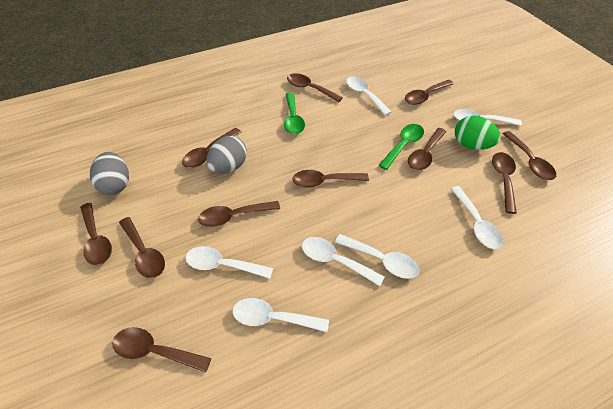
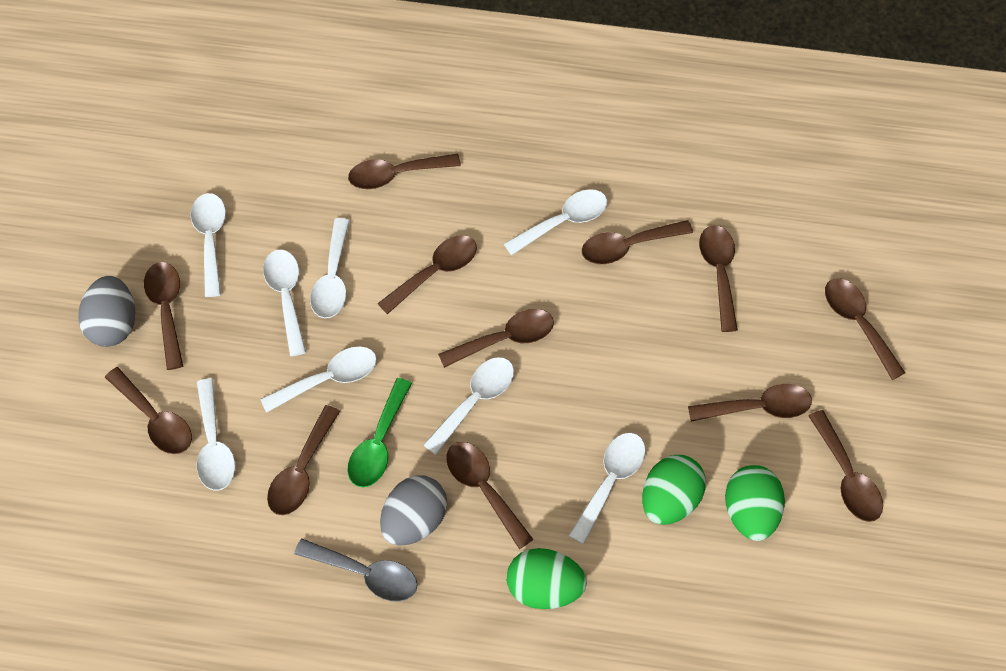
brown spoon: 11 -> 12
green egg: 1 -> 3
green spoon: 2 -> 1
grey spoon: 0 -> 1
white spoon: 7 -> 8

